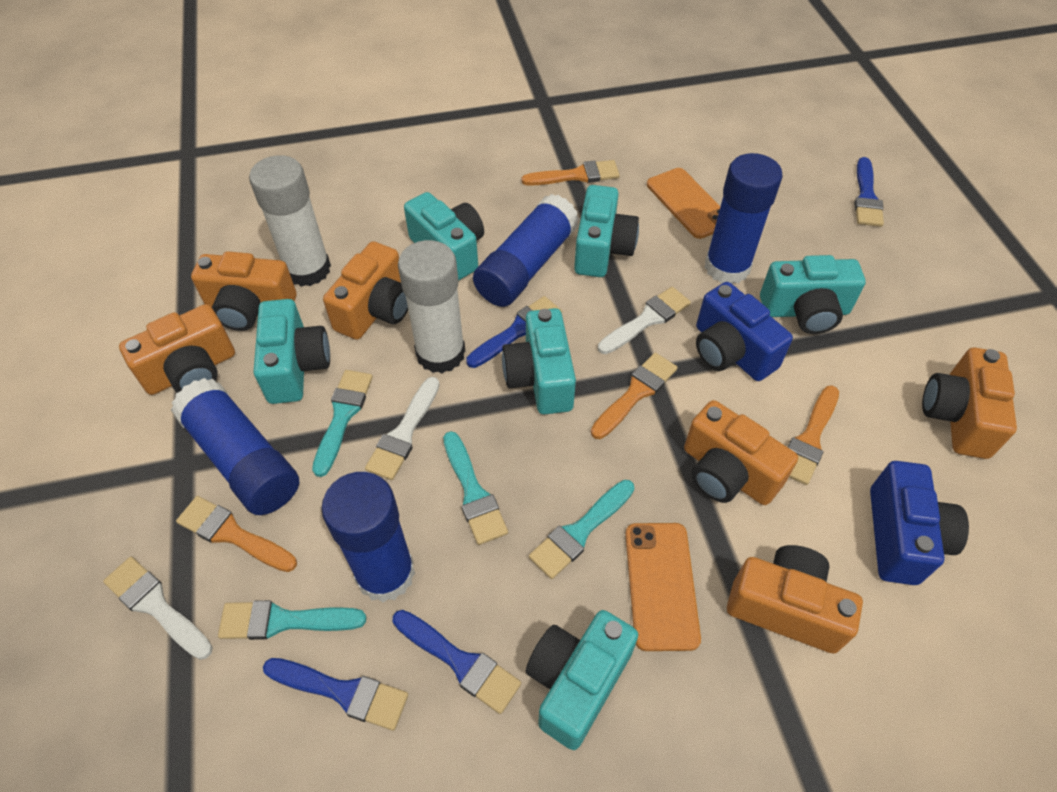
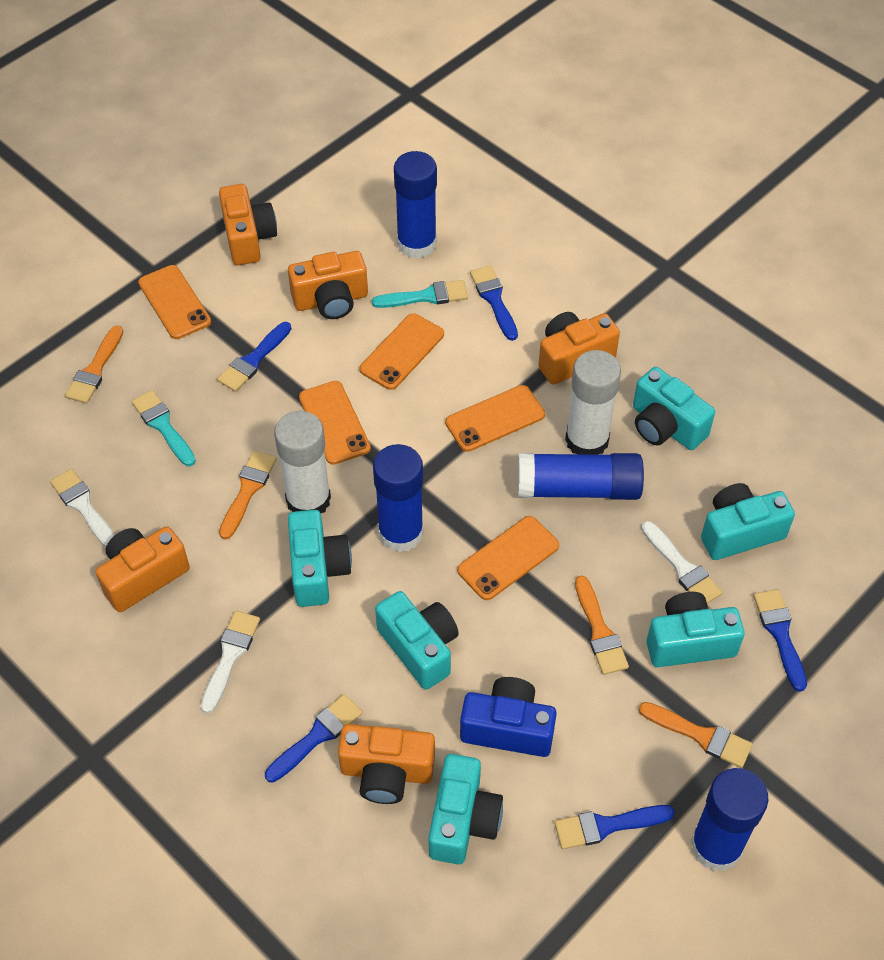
blue brush: 4 -> 5
blue camera: 2 -> 1
orange camera: 6 -> 5
orange phone: 2 -> 5
turquoise brush: 4 -> 2

